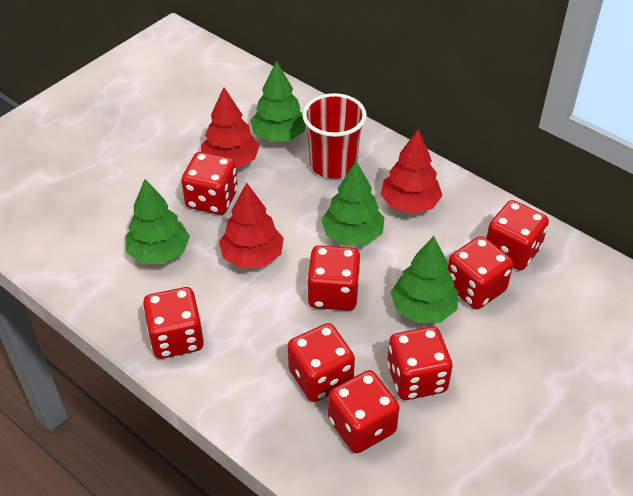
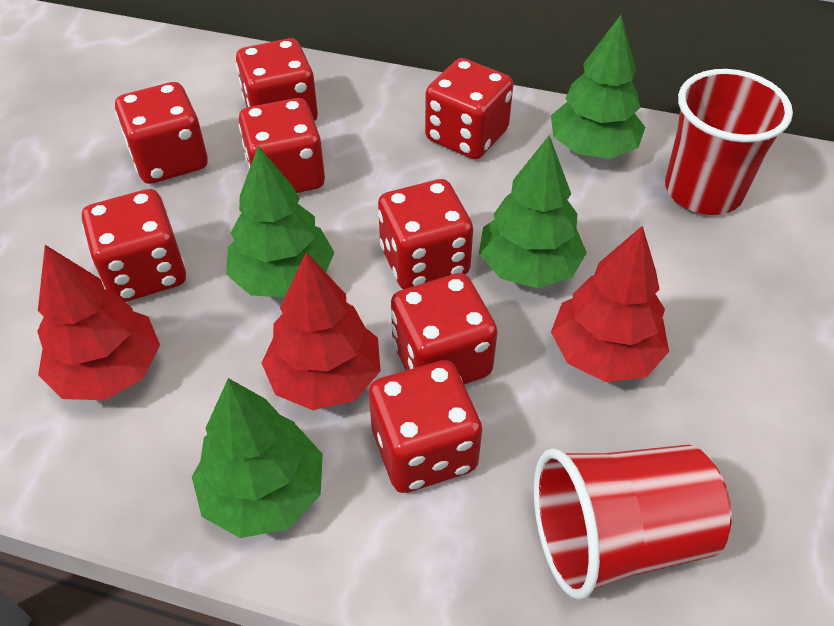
red cup: 1 -> 2

